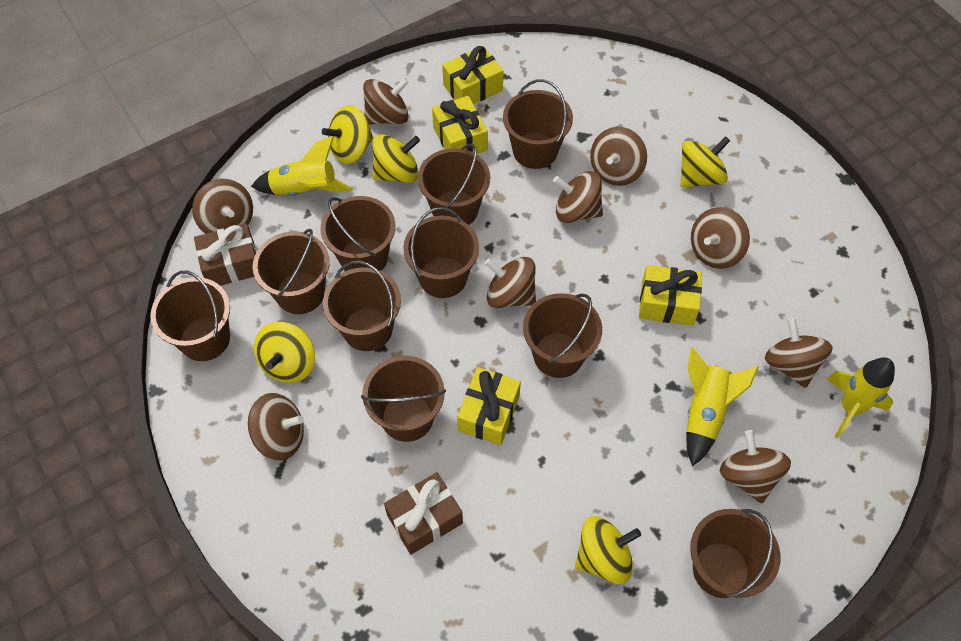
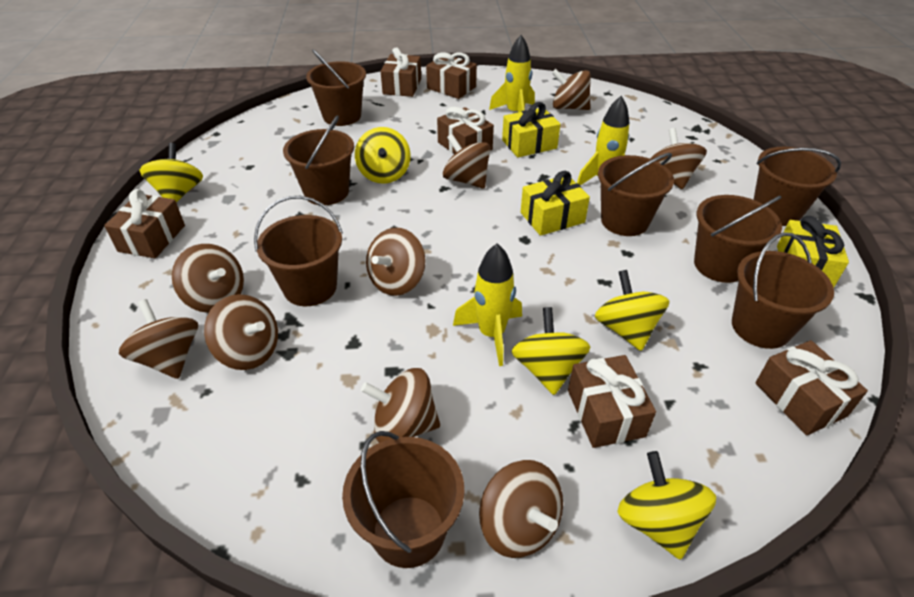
brown bucket: 10 -> 8
brown gift: 2 -> 6
yellow gift: 4 -> 3

